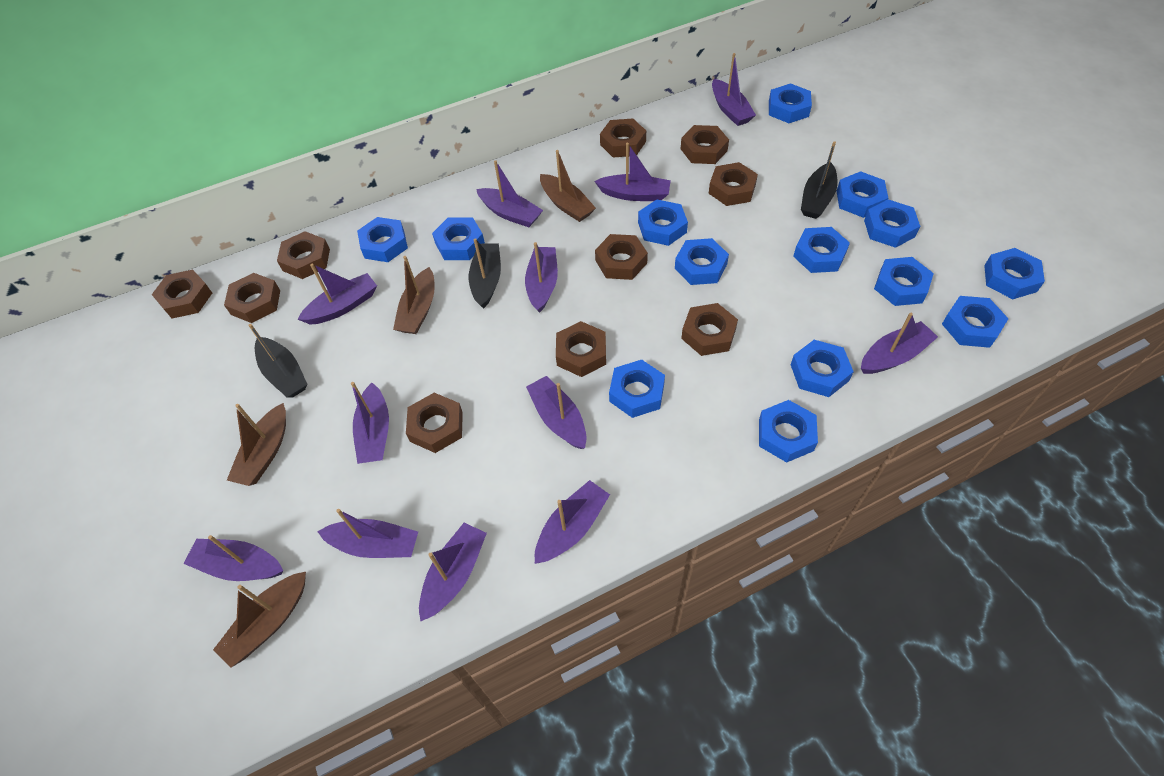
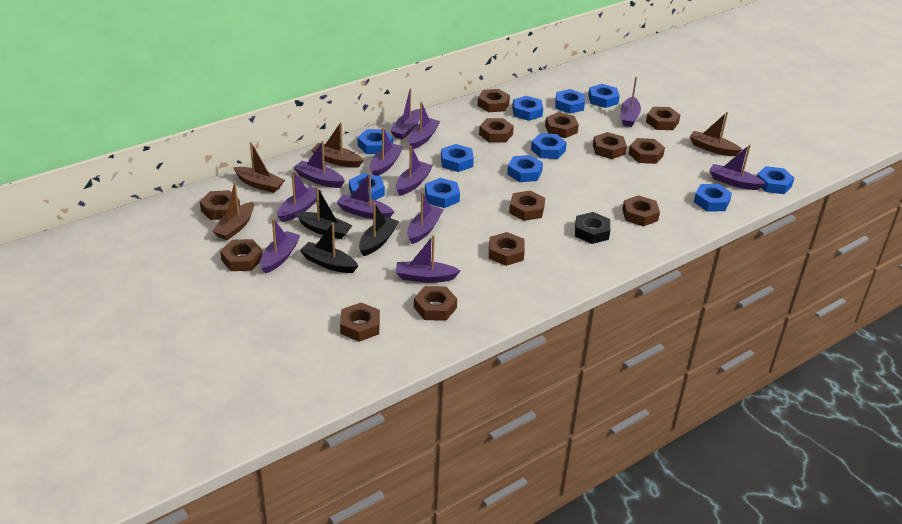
black nut: 0 -> 1
blue nut: 14 -> 11
brown nut: 10 -> 13

